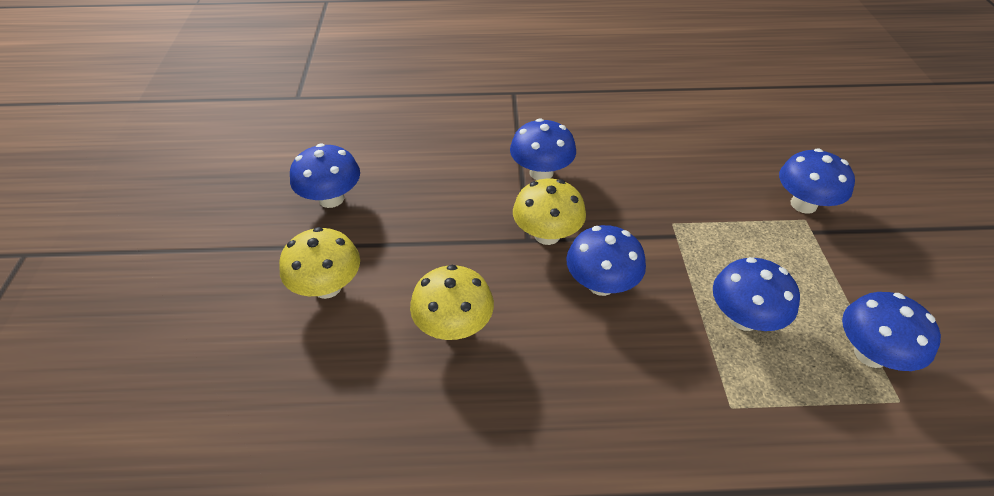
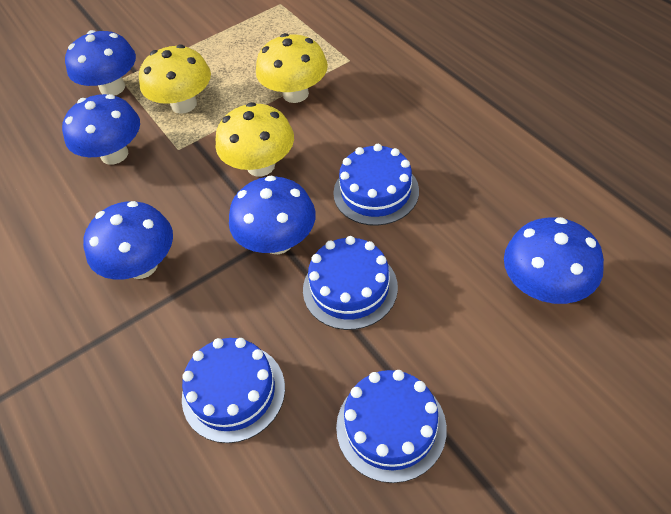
blue cake: 0 -> 4
blue mushroom: 6 -> 5

